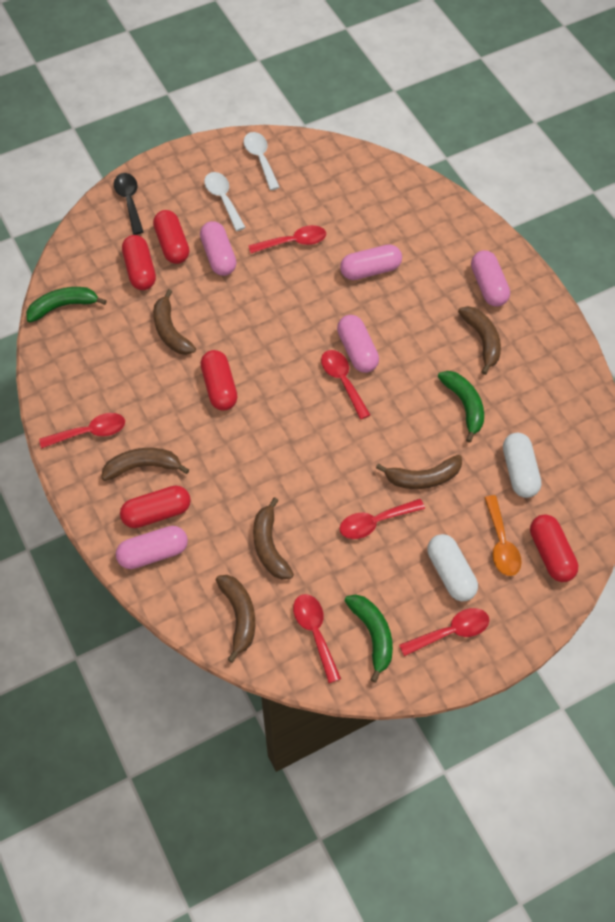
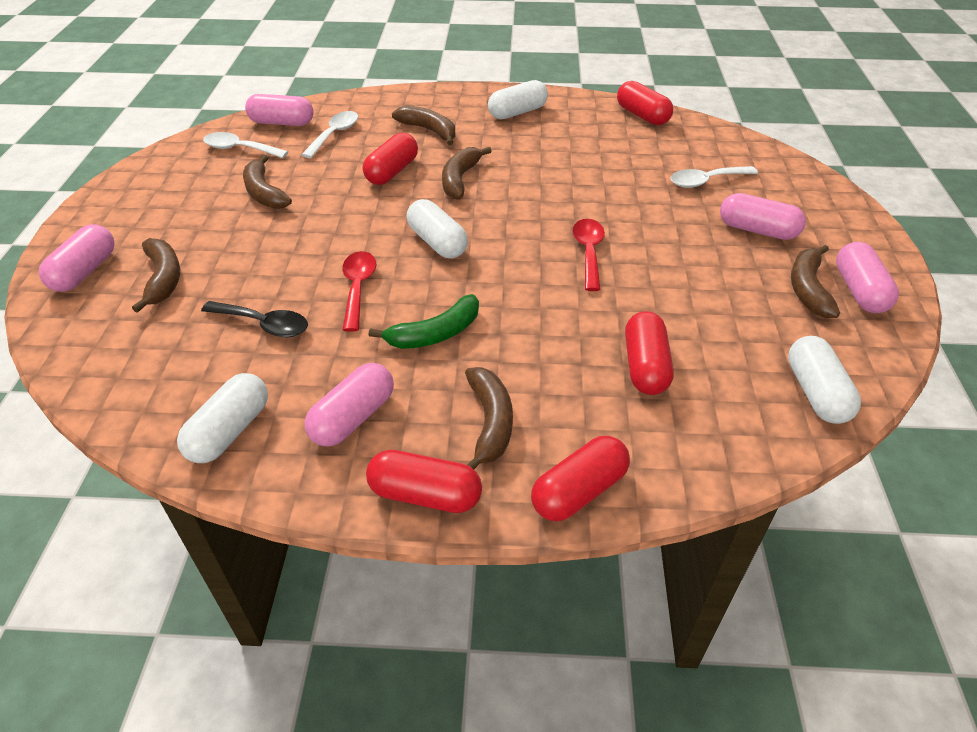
green banana: 3 -> 1
orange spoon: 1 -> 0
red spoon: 6 -> 2
white capsule: 2 -> 4
white spoon: 2 -> 3

